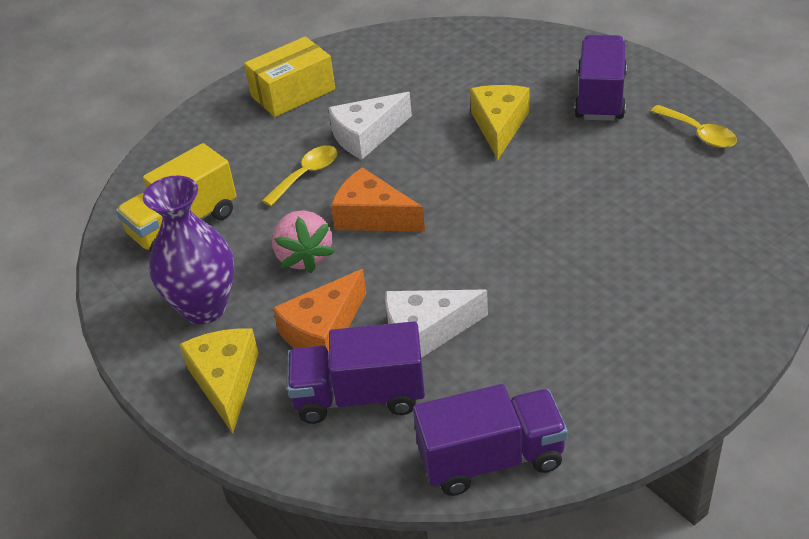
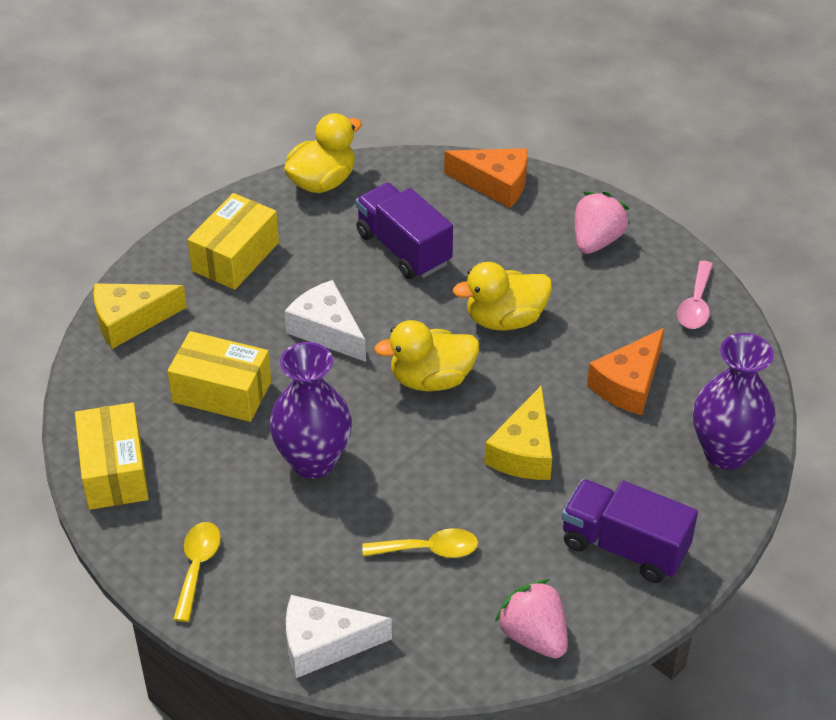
pink spoon: 0 -> 1
pink strawberry: 1 -> 2
purple truck: 3 -> 2
purple vase: 1 -> 2
yellow box: 1 -> 3
yellow duck: 0 -> 3
yellow truck: 1 -> 0

